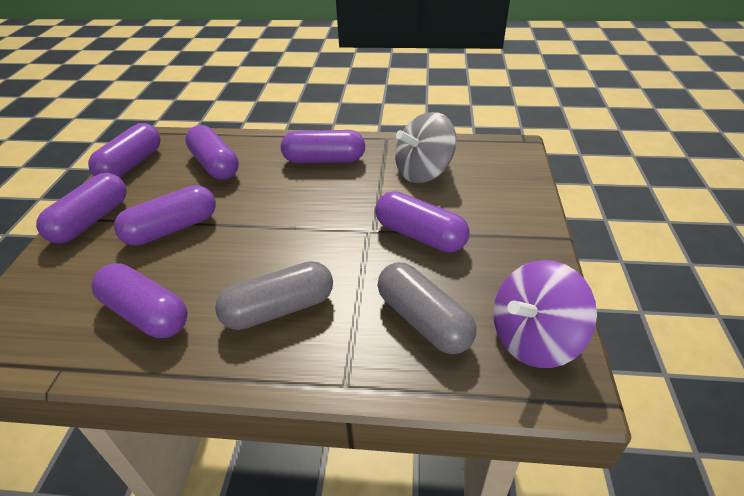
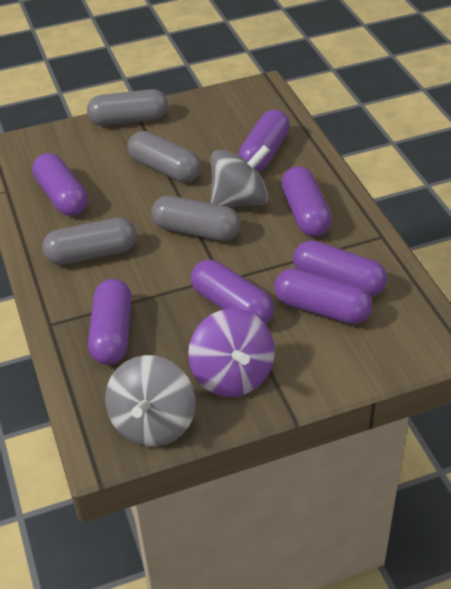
grey capsule: 2 -> 4
grey spinning top: 1 -> 2

